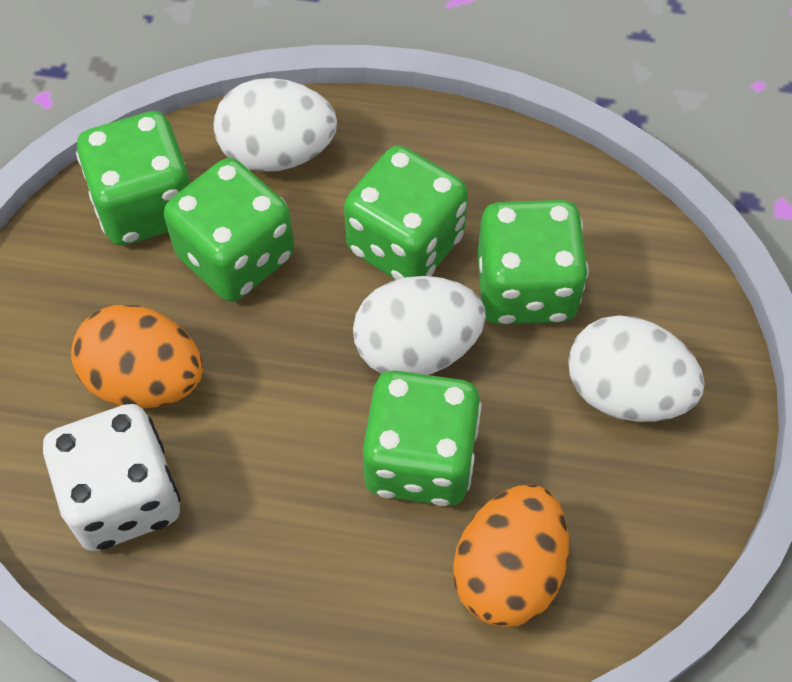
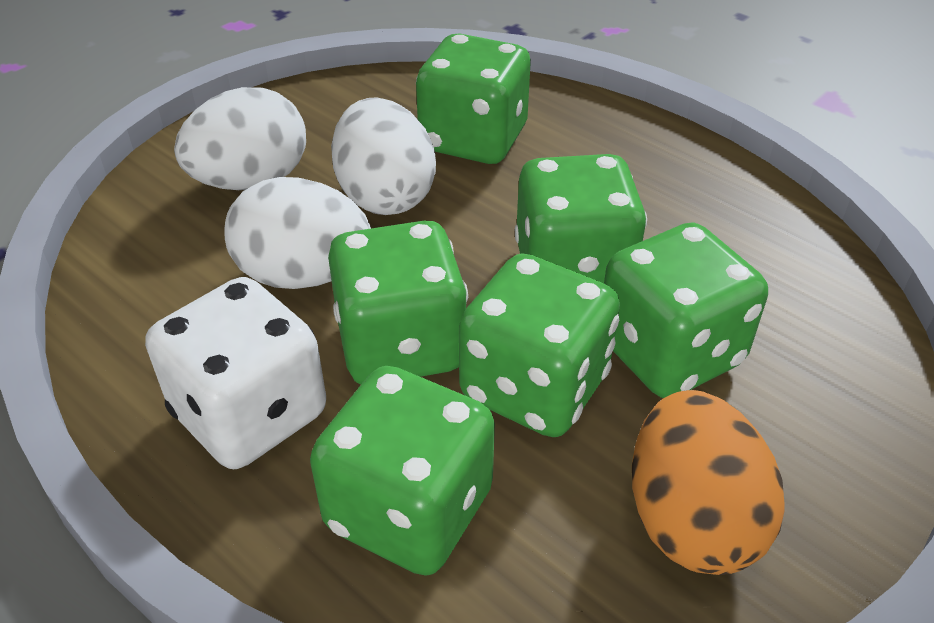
green dice: 5 -> 6
orange egg: 2 -> 1

